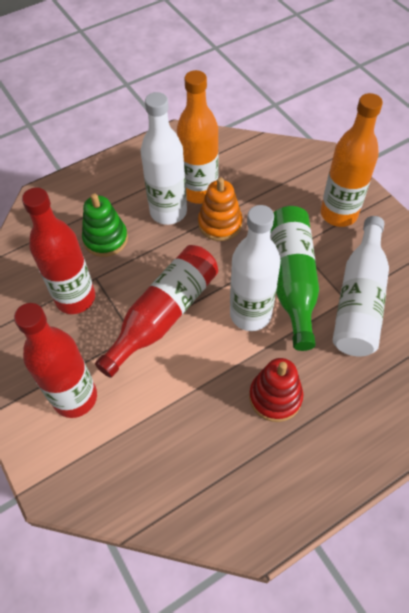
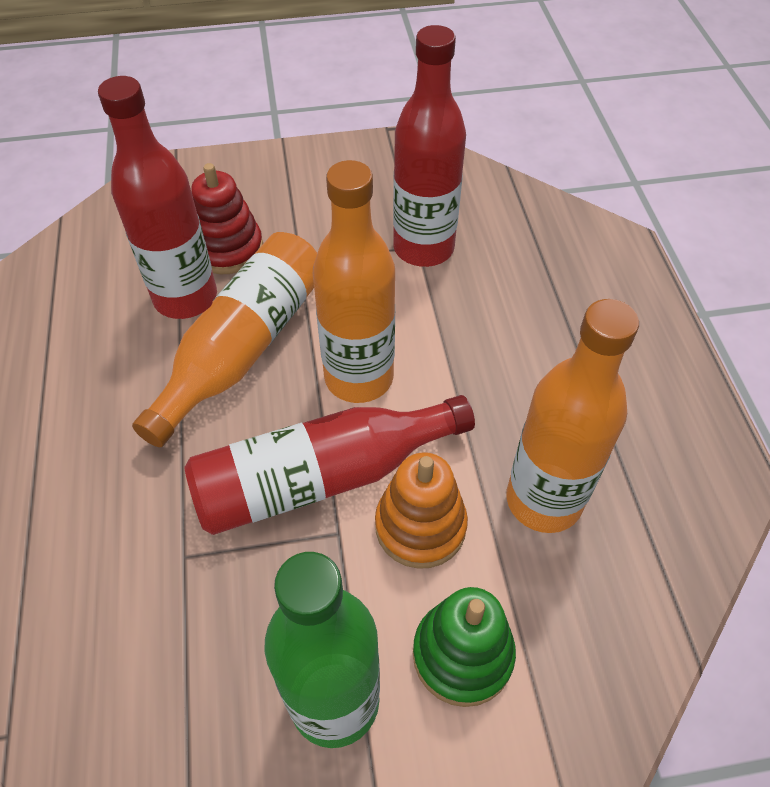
orange bottle: 2 -> 3
white bottle: 3 -> 0

